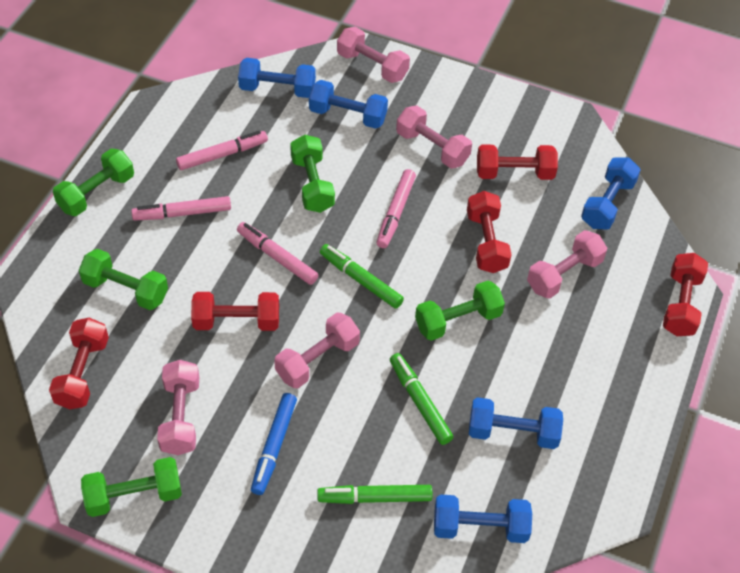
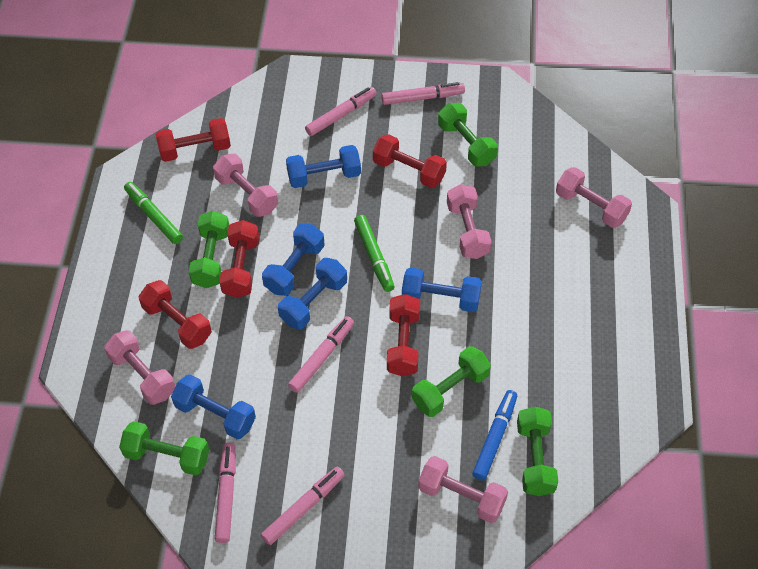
green marker: 3 -> 2
pink marker: 4 -> 5

